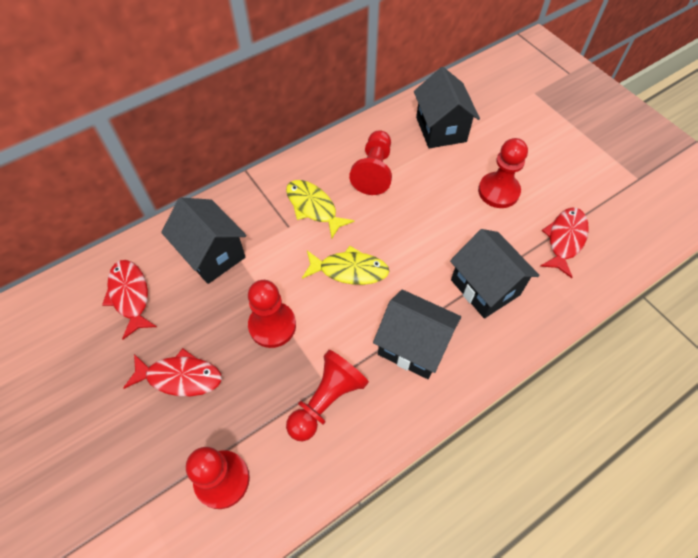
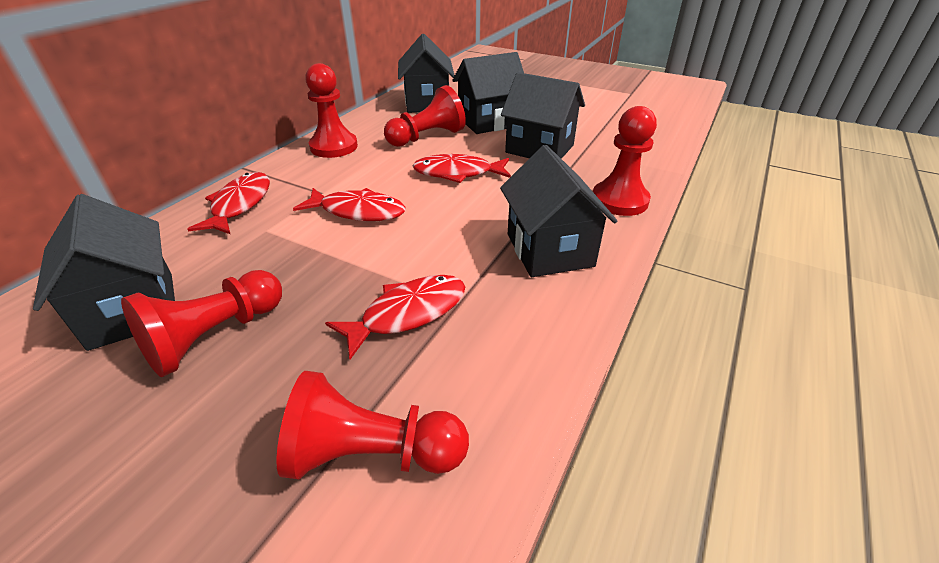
black house: 4 -> 5
red fish: 3 -> 4
yellow fish: 2 -> 0

